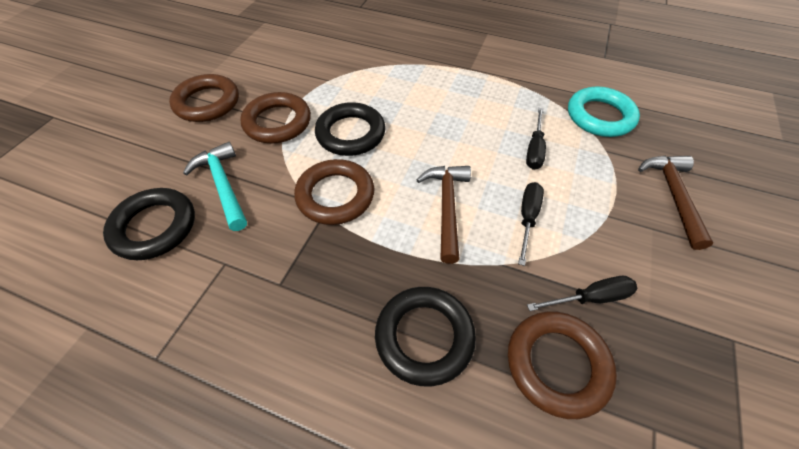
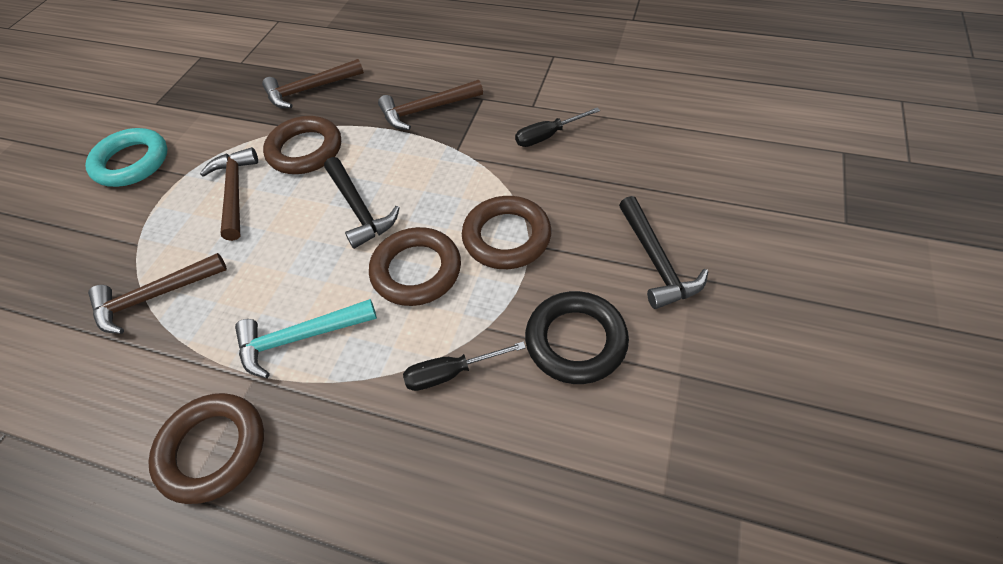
black hammer: 0 -> 2
black ring: 3 -> 1
black screwdriver: 3 -> 2
brown hammer: 2 -> 4

